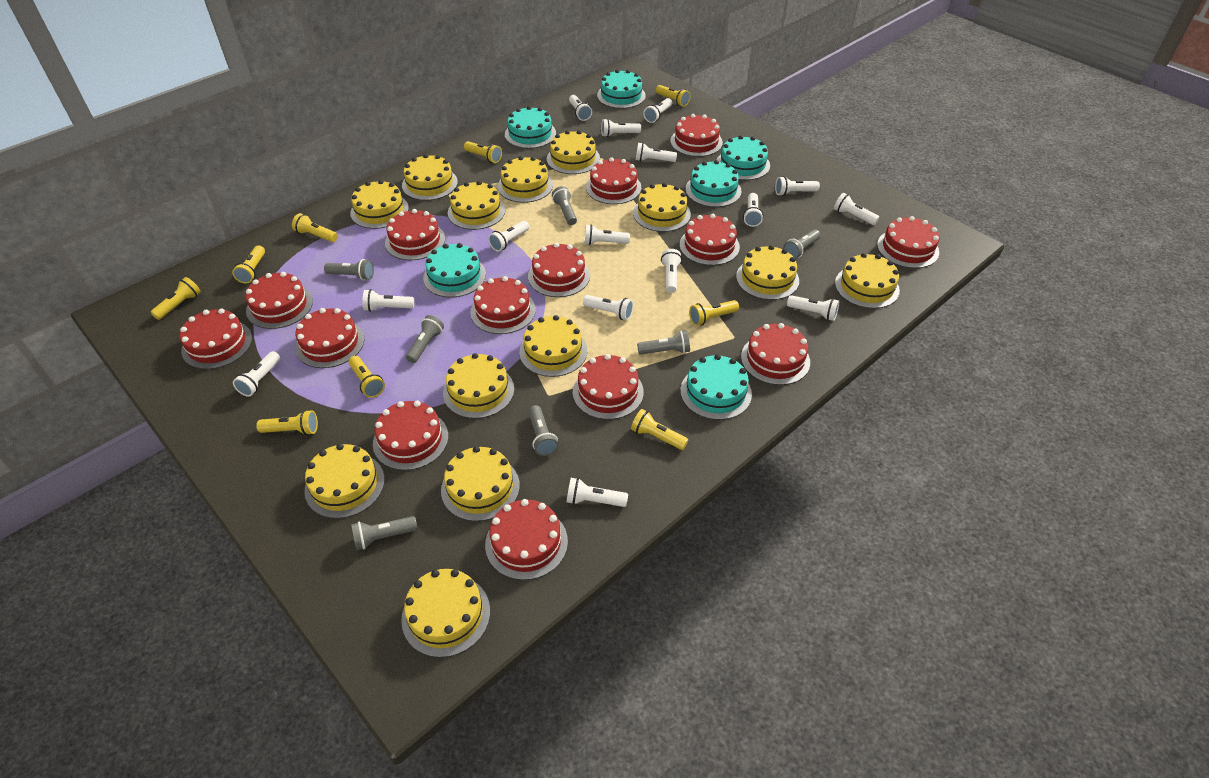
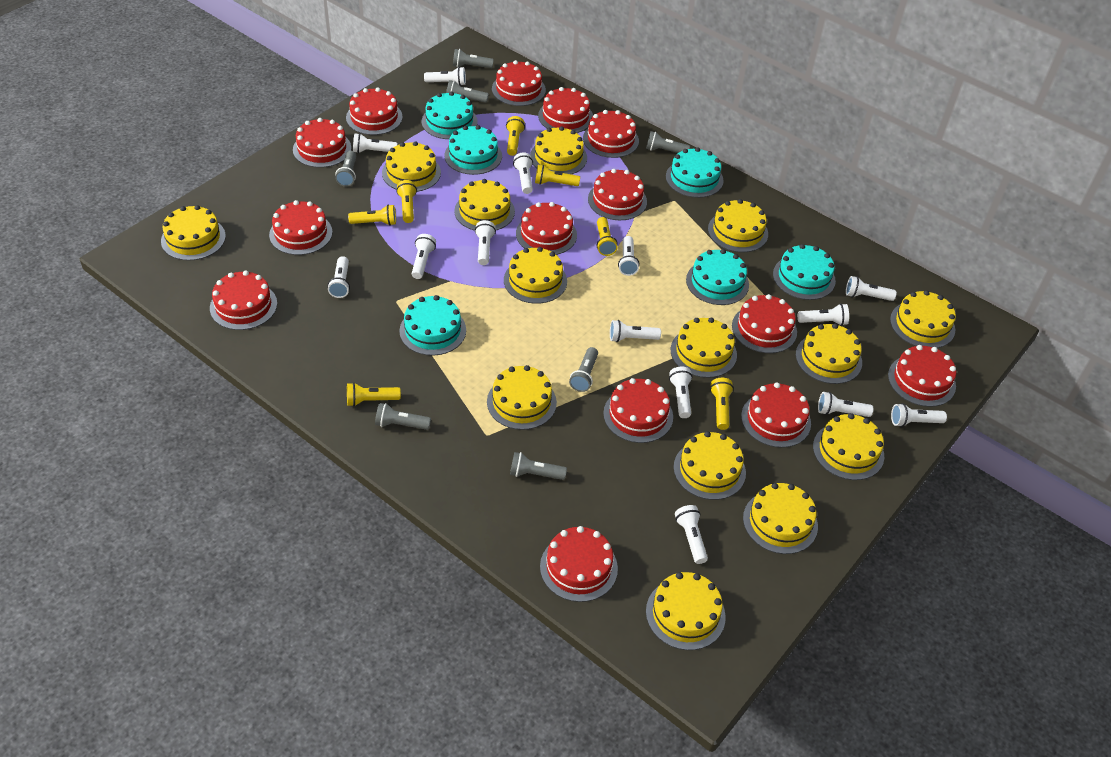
white flashlight: 15 -> 14
yellow cake: 13 -> 14
yellow flashlight: 9 -> 7

